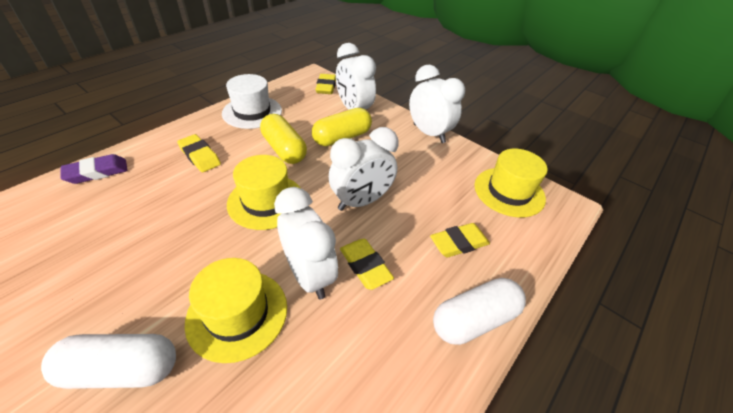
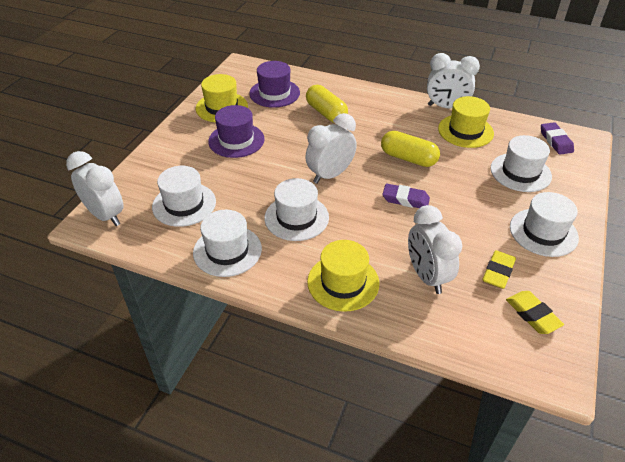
purple eraser: 1 -> 2
purple hat: 0 -> 2
white capsule: 2 -> 0
white hat: 1 -> 5
yellow eraser: 4 -> 2

